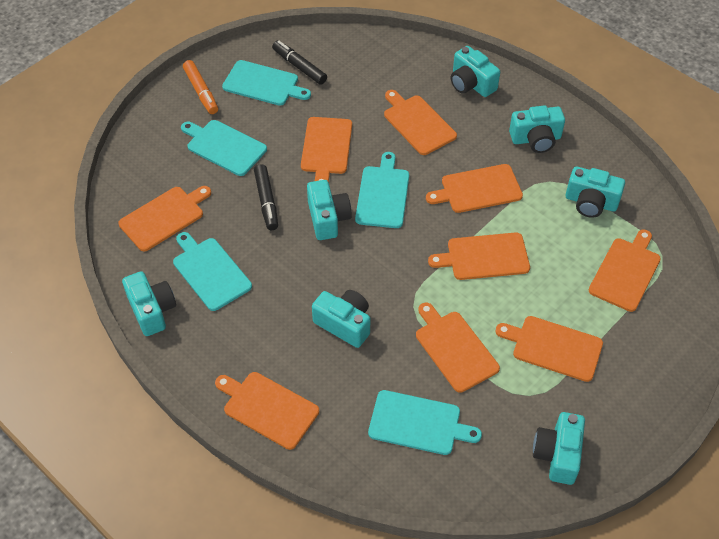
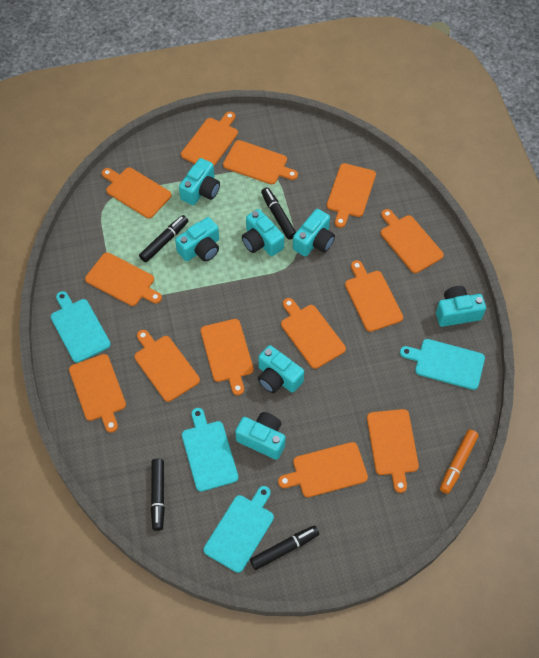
black marker: 2 -> 4
orange cutting board: 9 -> 13
turquoise cutting board: 5 -> 4

